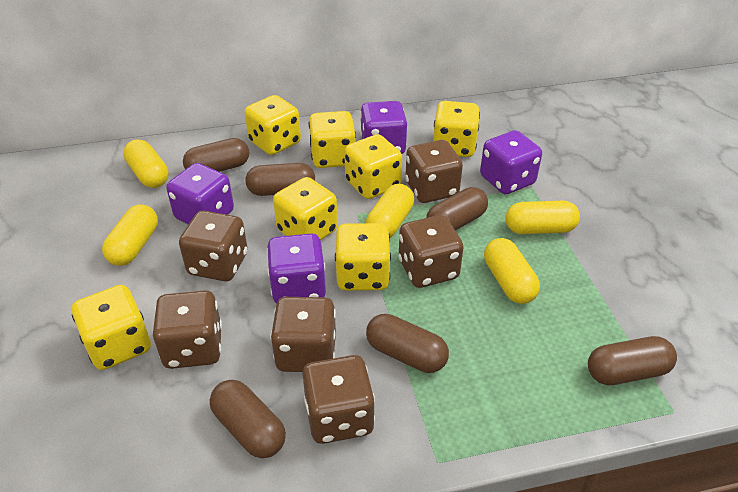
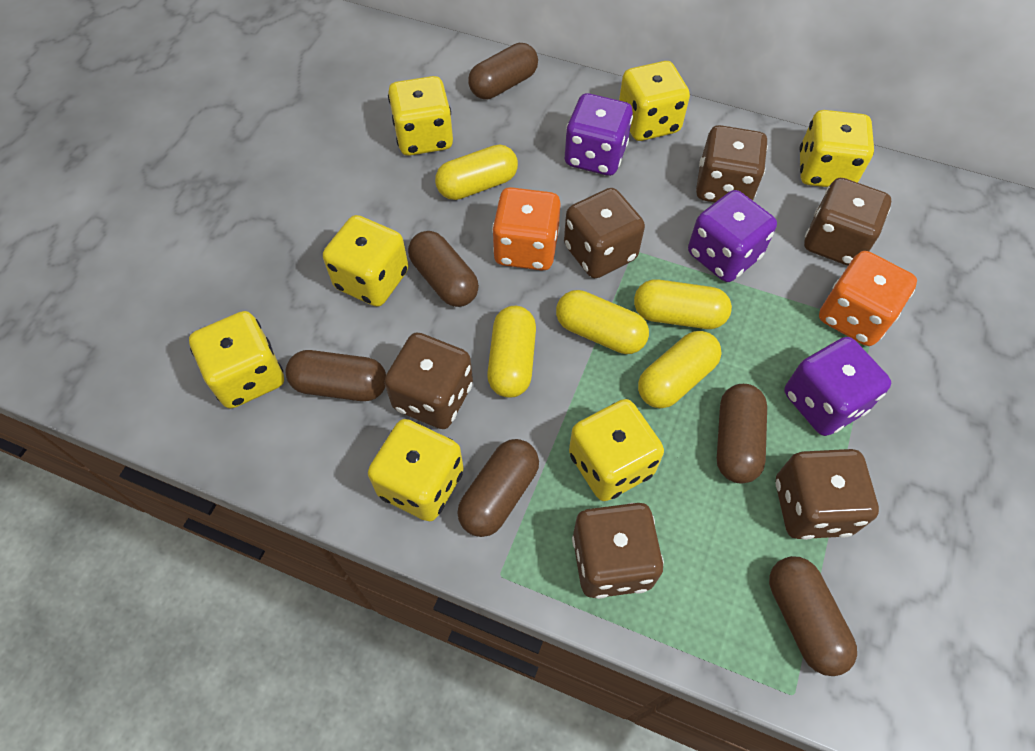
orange dice: 0 -> 2
purple dice: 4 -> 3

